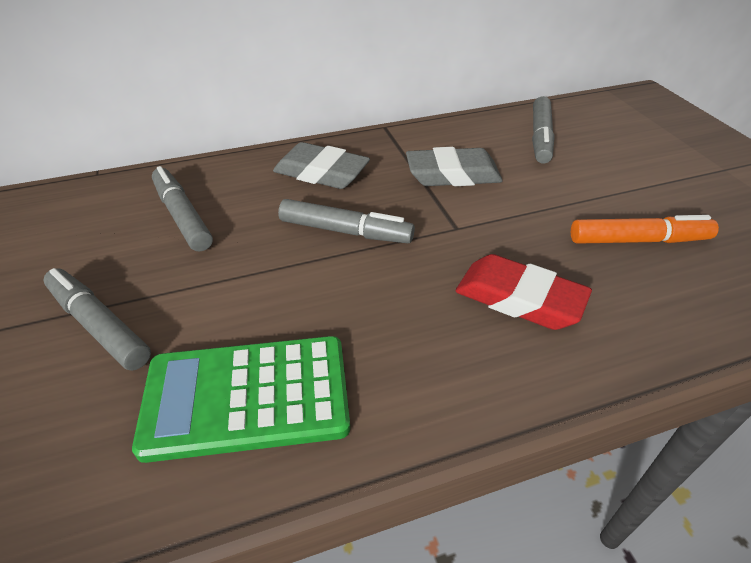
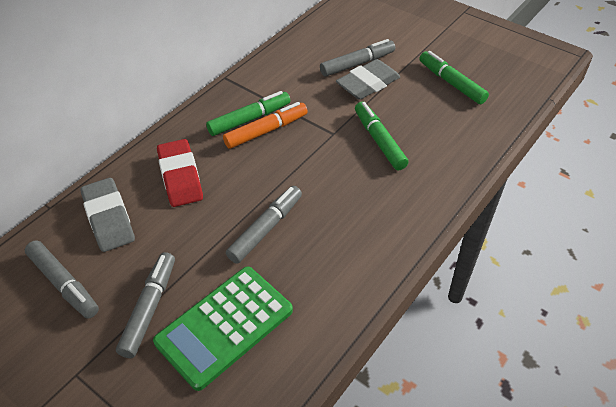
green marker: 0 -> 3

